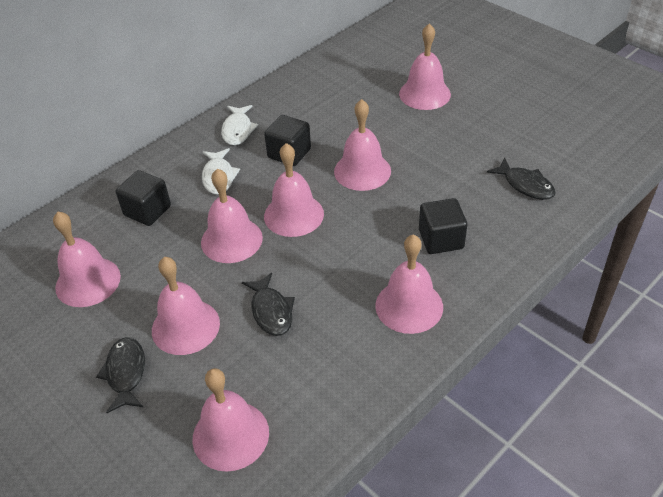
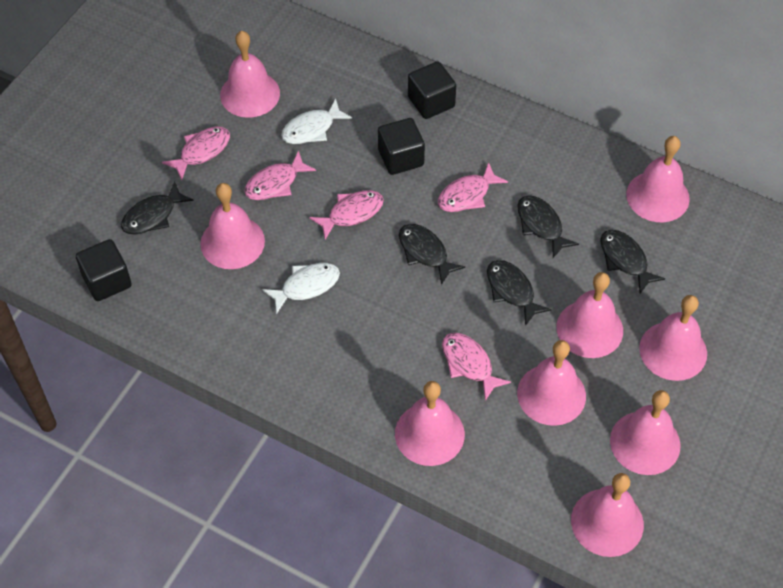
black fish: 3 -> 5
pink bell: 8 -> 9
pink fish: 0 -> 5

